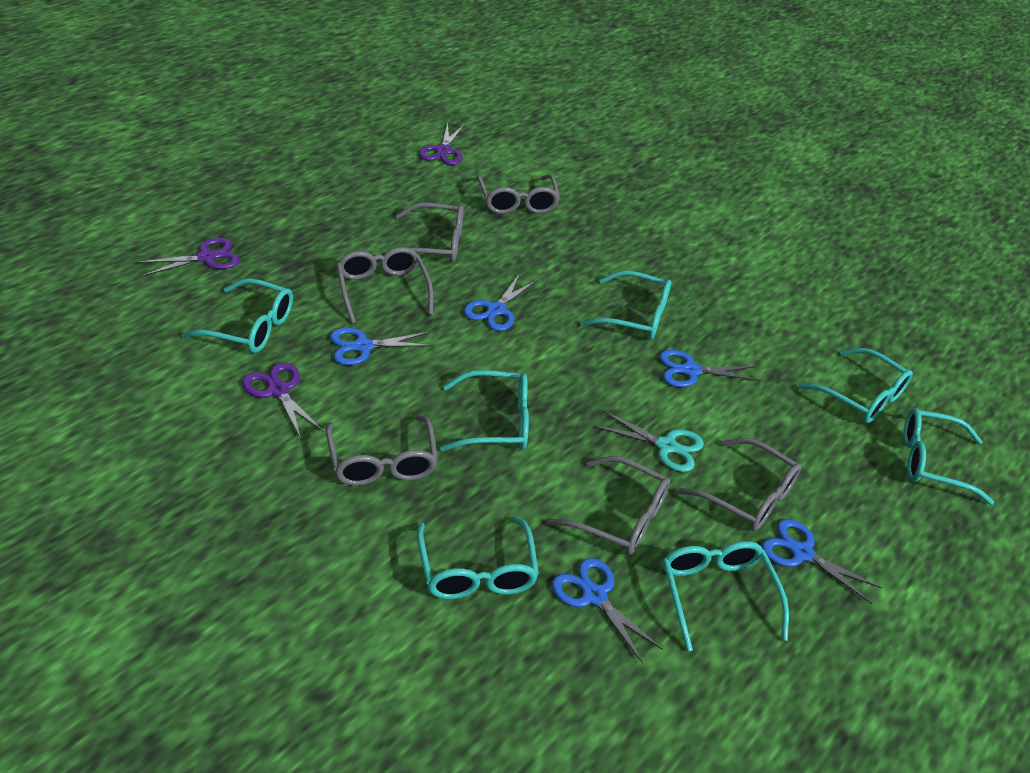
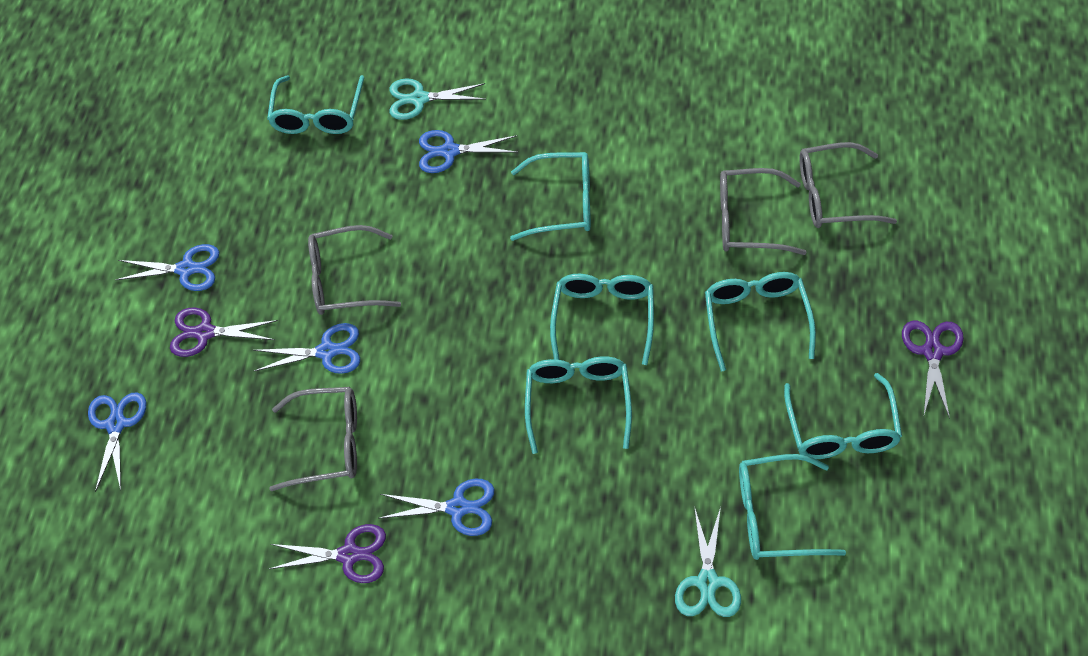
grey glasses: 6 -> 4
turquoise scissors: 1 -> 2

